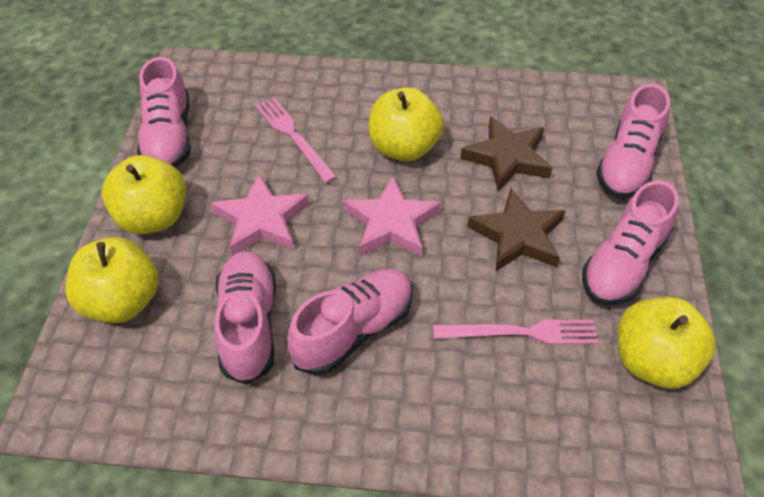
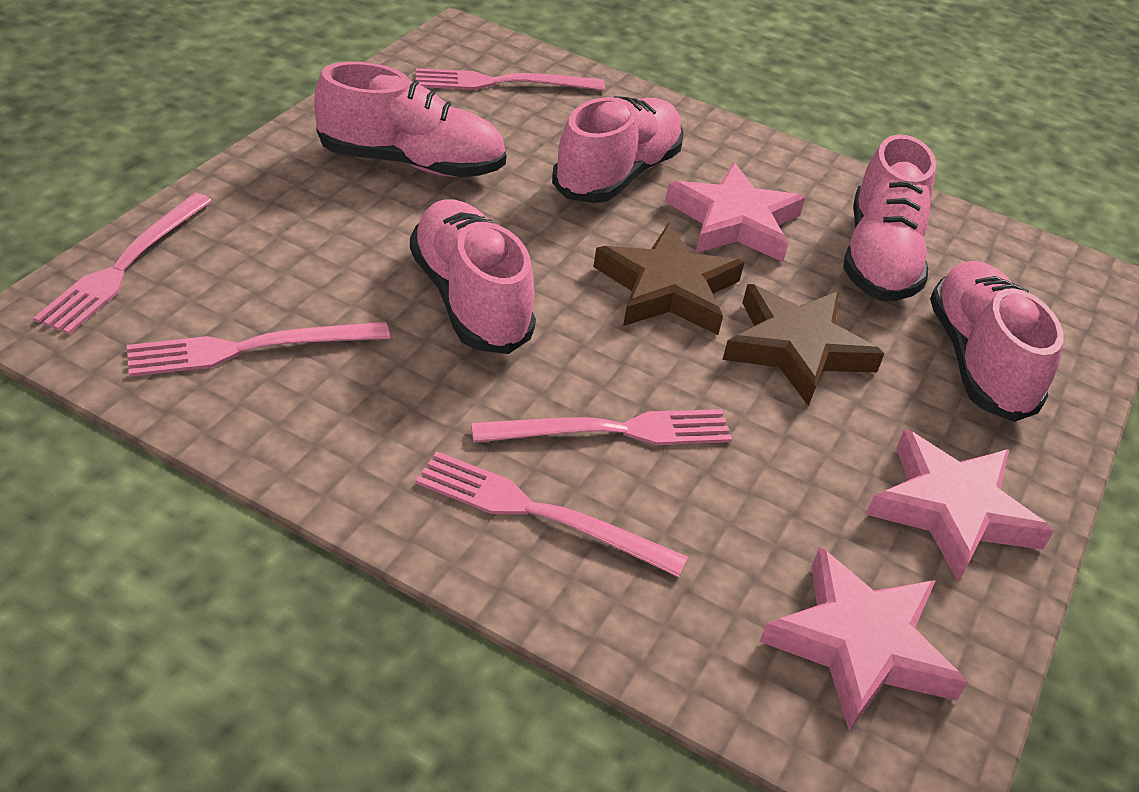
pink fork: 2 -> 5
pink star: 2 -> 3
yellow apple: 4 -> 0

